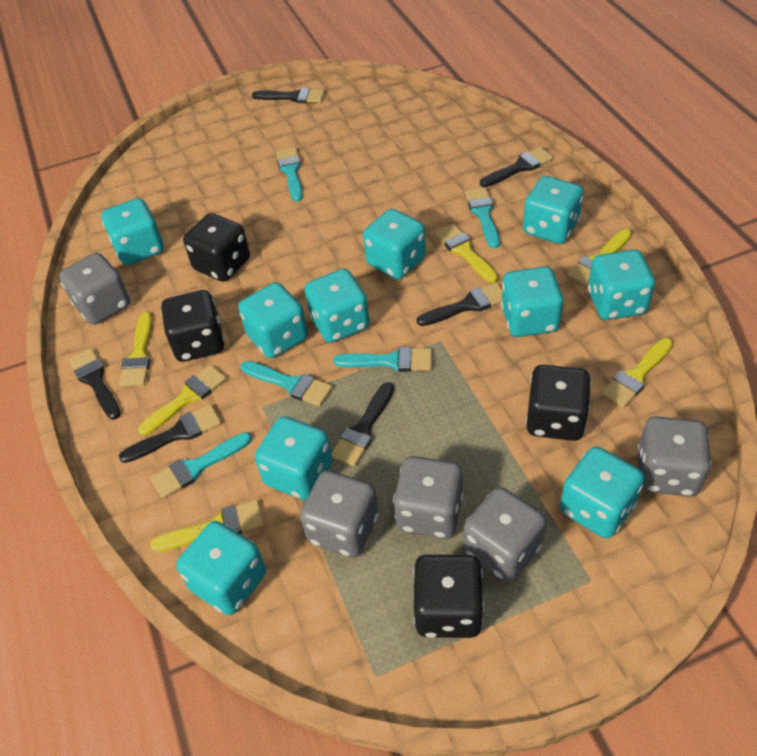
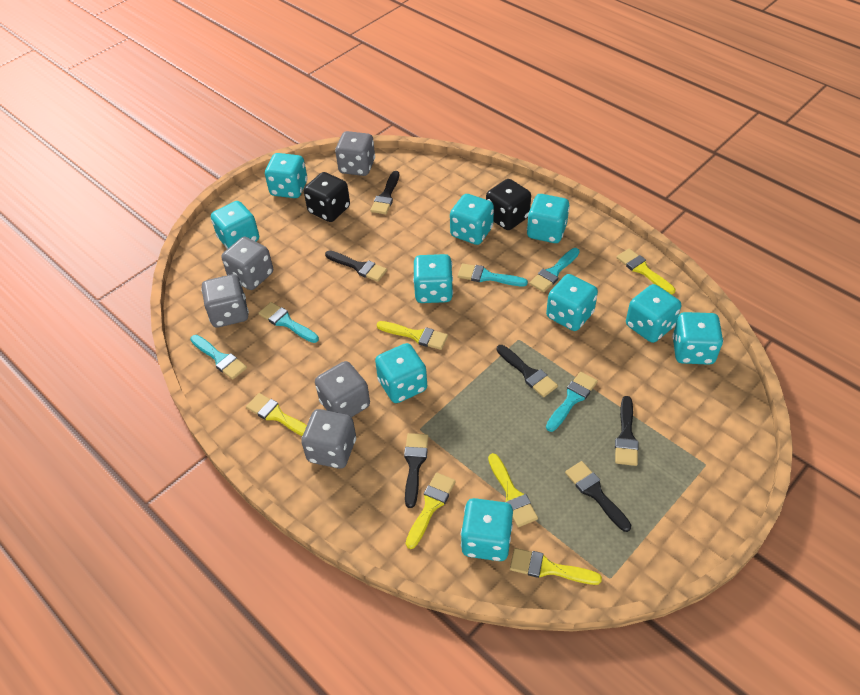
black dice: 4 -> 2

